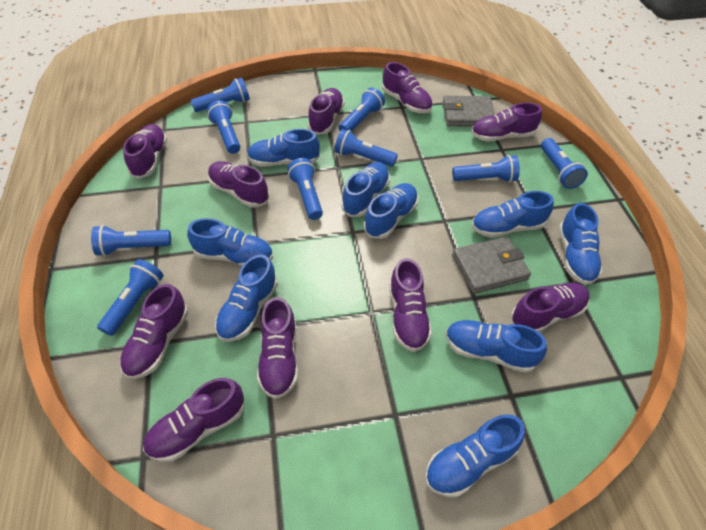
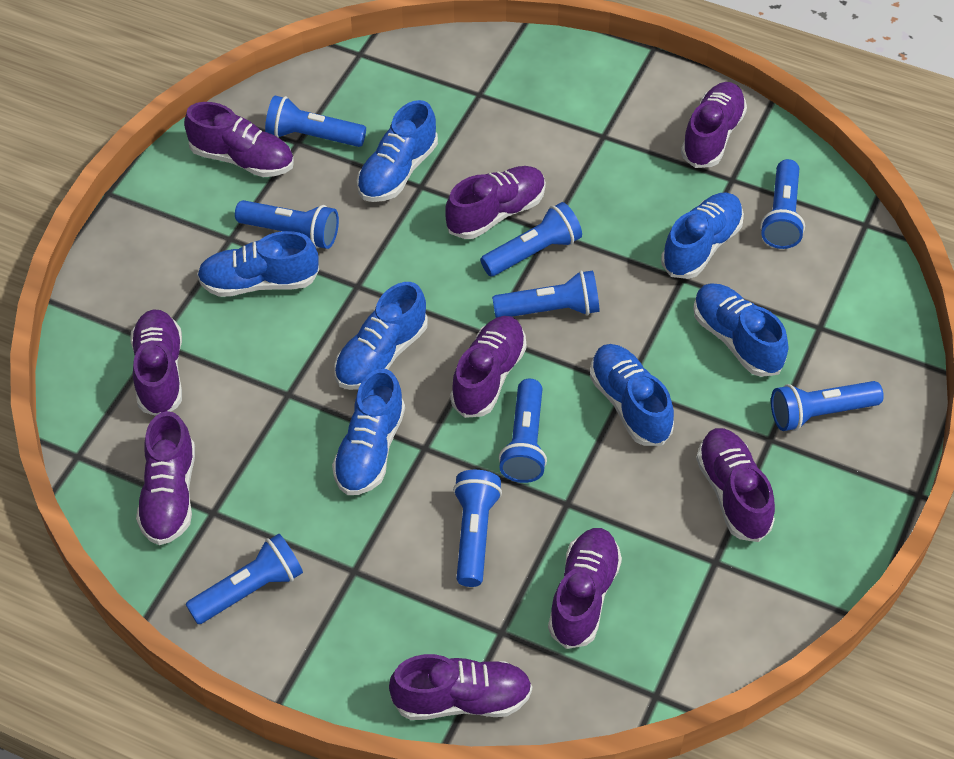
blue shoe: 9 -> 7
grey wallet: 2 -> 0
purple shoe: 10 -> 9

